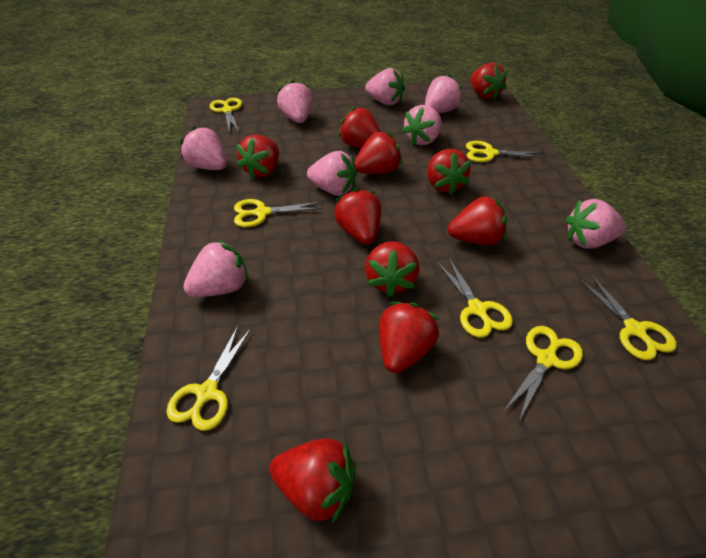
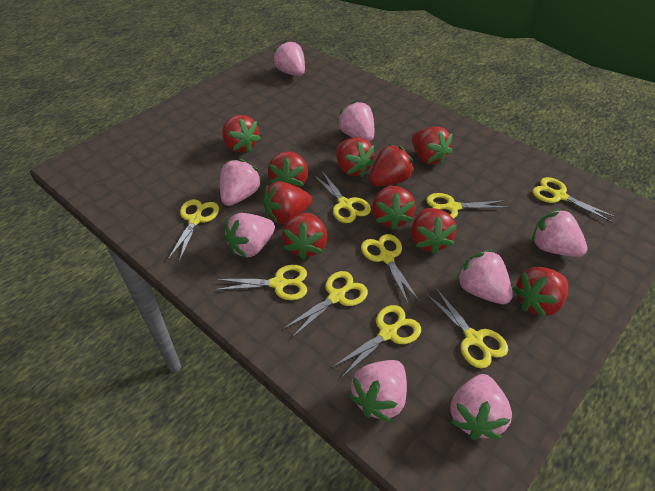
yellow scissors: 7 -> 9

